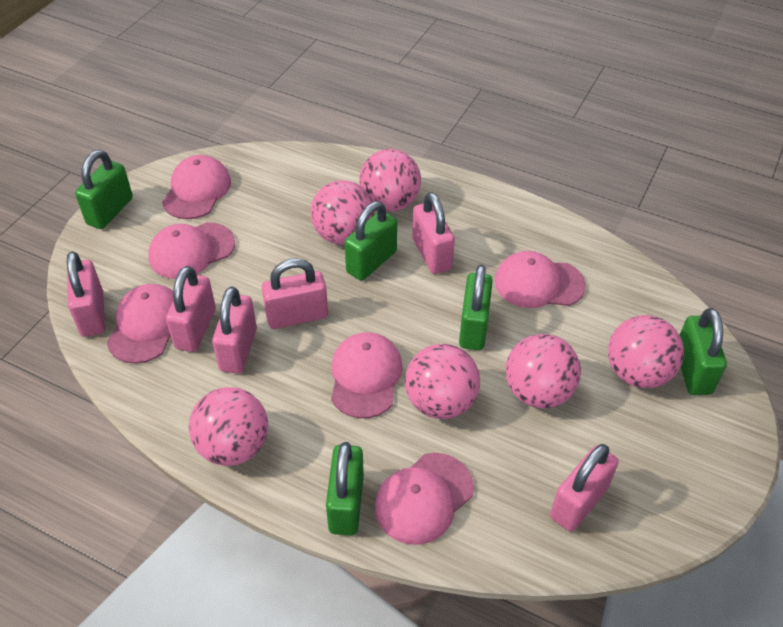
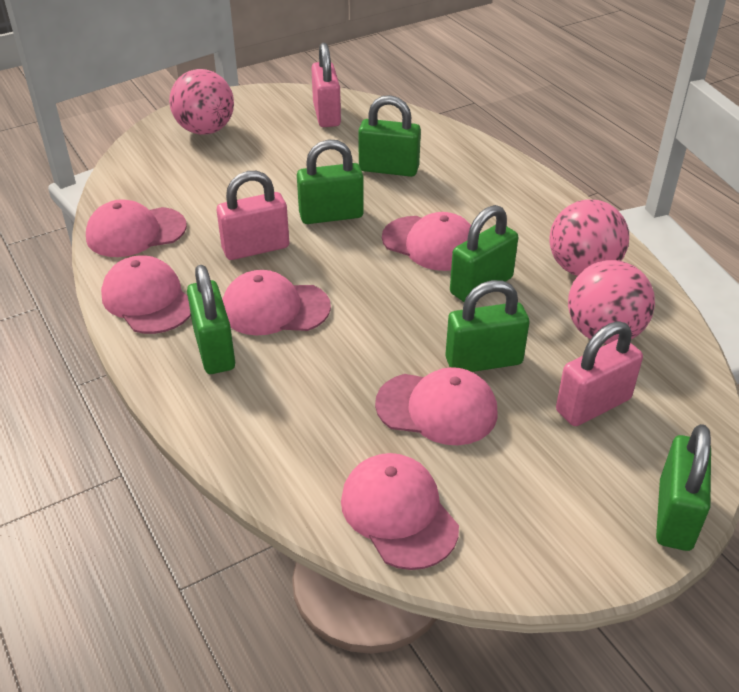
green padlock: 5 -> 6
pink ball: 6 -> 3
pink padlock: 6 -> 3

